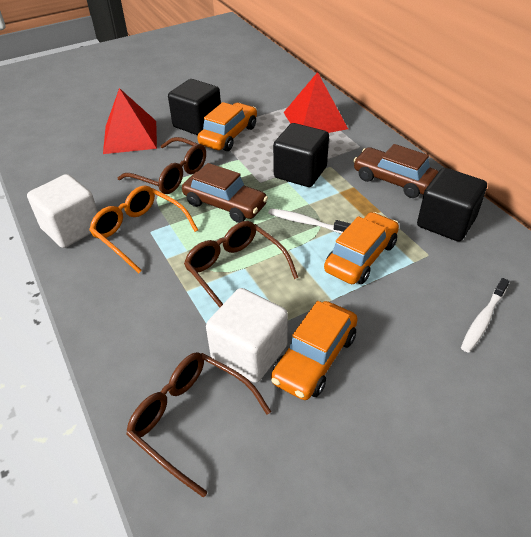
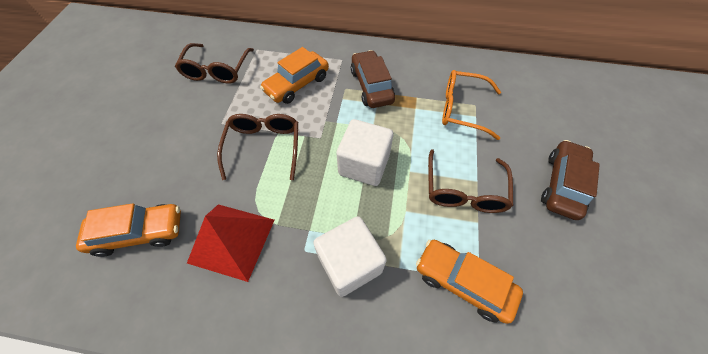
black cube: 3 -> 0
red pyramid: 2 -> 1
white toothbrush: 2 -> 0

